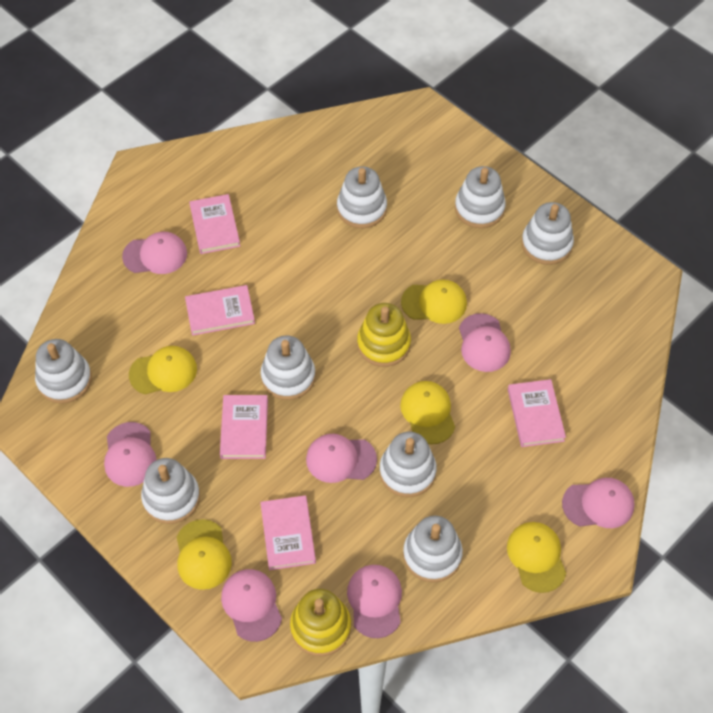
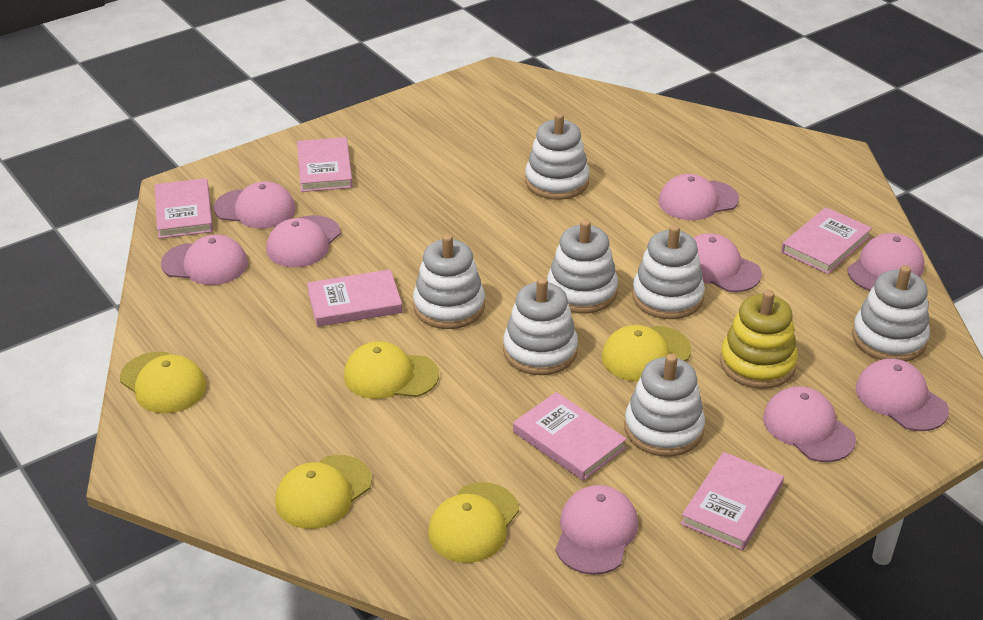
pink book: 5 -> 6
pink cap: 7 -> 9
white stacking toy: 8 -> 7
yellow stacking toy: 2 -> 1

